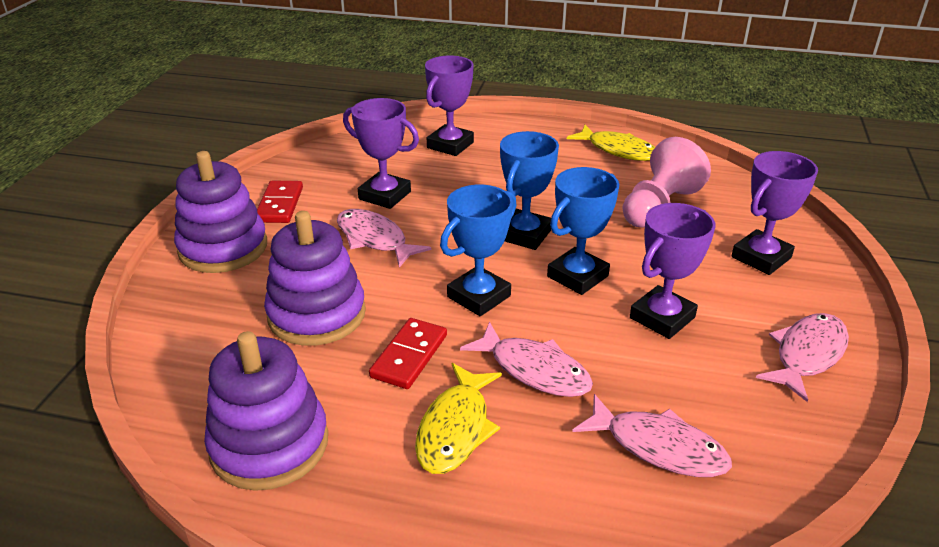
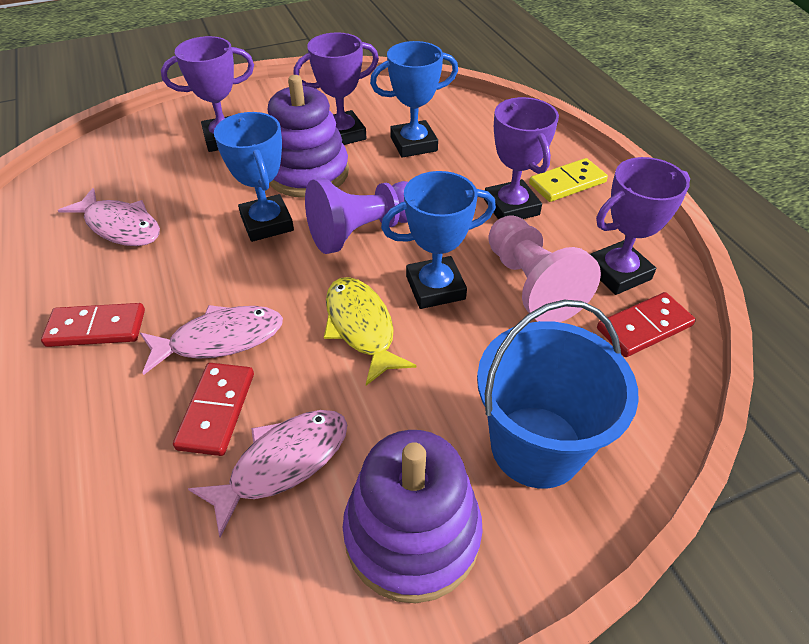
blue bucket: 0 -> 1
pink fish: 4 -> 3
purple pawn: 0 -> 1
purple stacking toy: 3 -> 2
red domino: 2 -> 3
yellow domino: 0 -> 1
yellow fish: 2 -> 1

